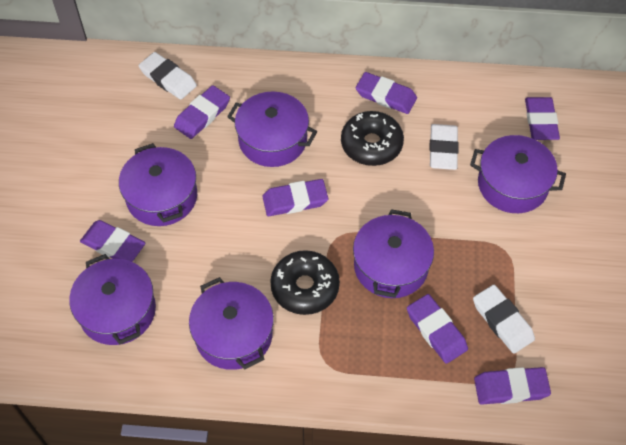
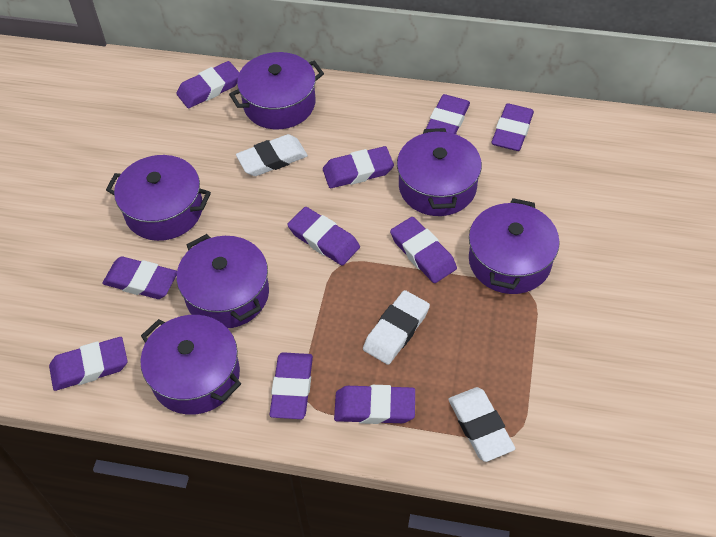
black donut: 2 -> 0
purple eraser: 7 -> 10

